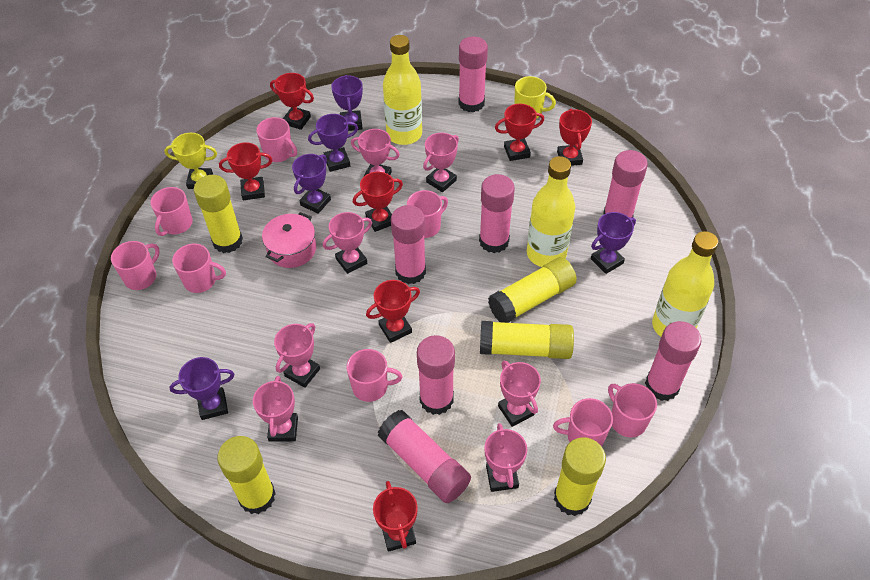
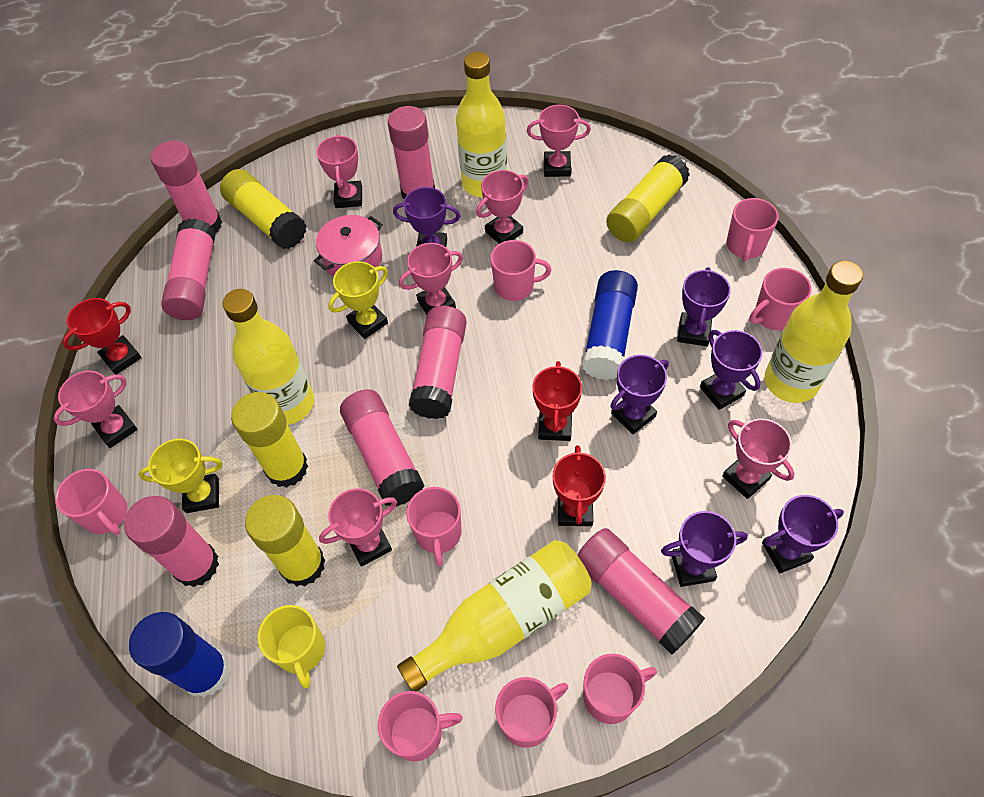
blue glue stick: 0 -> 2
purple trophy: 5 -> 6
red trophy: 7 -> 3
yellow bottle: 3 -> 4
yellow glue stick: 5 -> 4
yellow trophy: 1 -> 2

